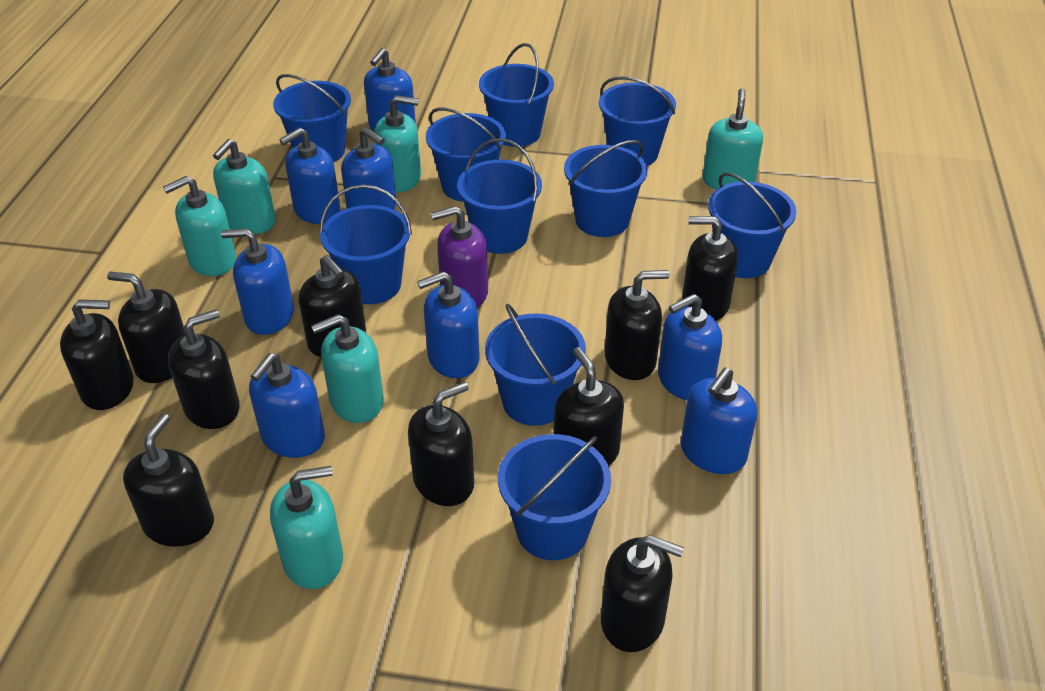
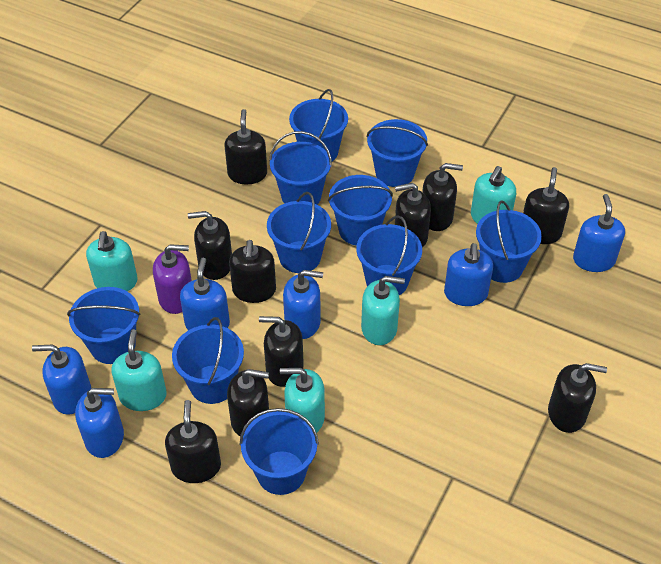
blue soap dispenser: 8 -> 6
turquoise soap dispenser: 6 -> 5

